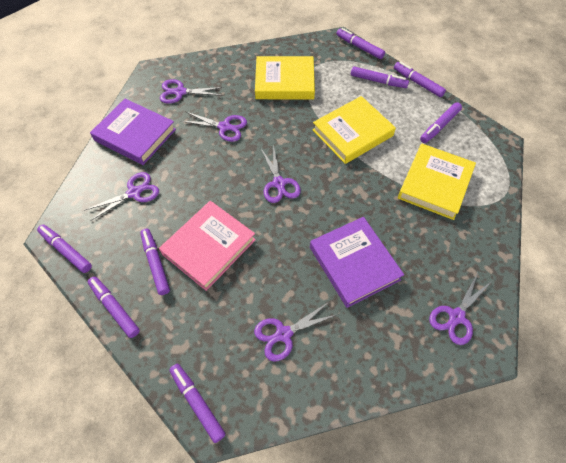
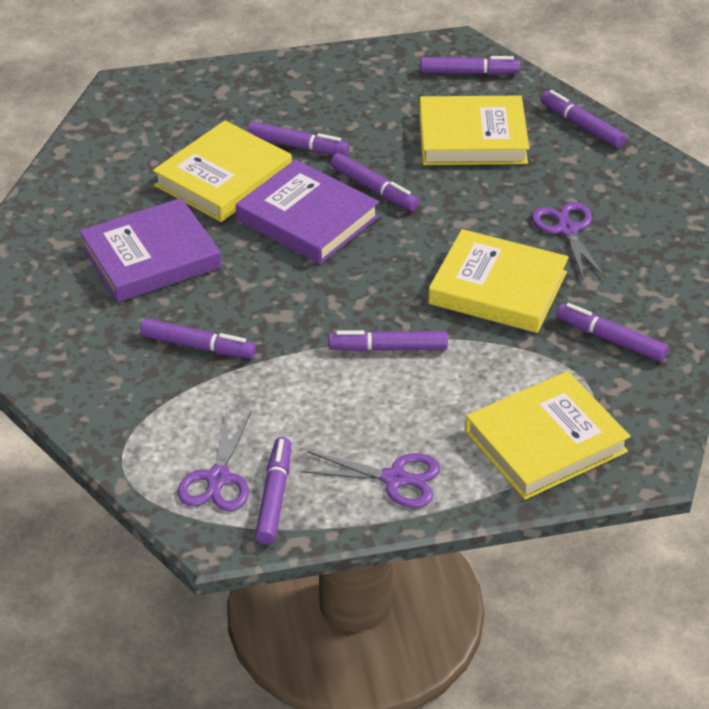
pink book: 1 -> 0
purple scissors: 6 -> 3
yellow book: 3 -> 4

